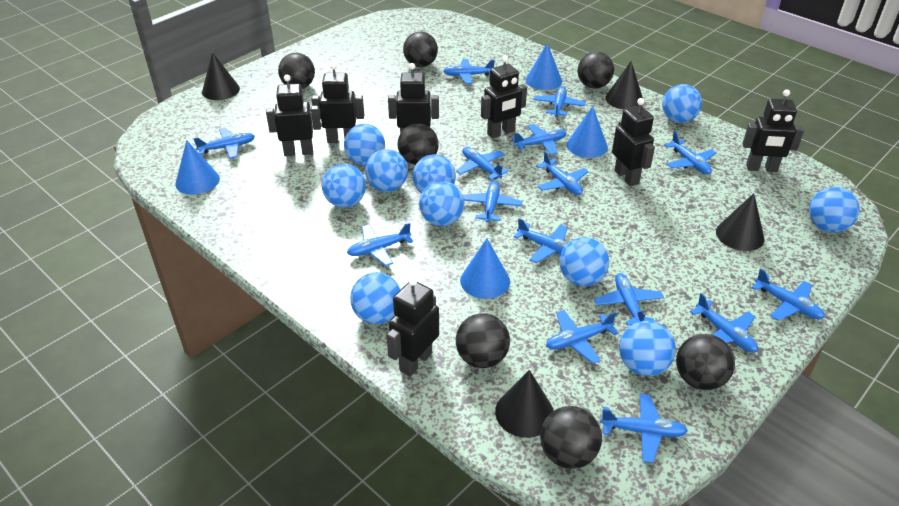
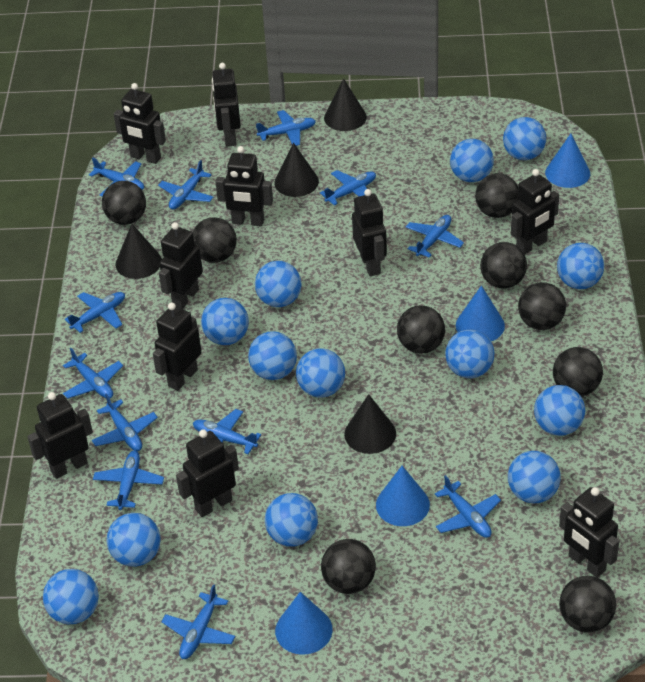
black ball: 7 -> 9
black robot: 7 -> 10
blue ball: 10 -> 13
blue plane: 15 -> 12

